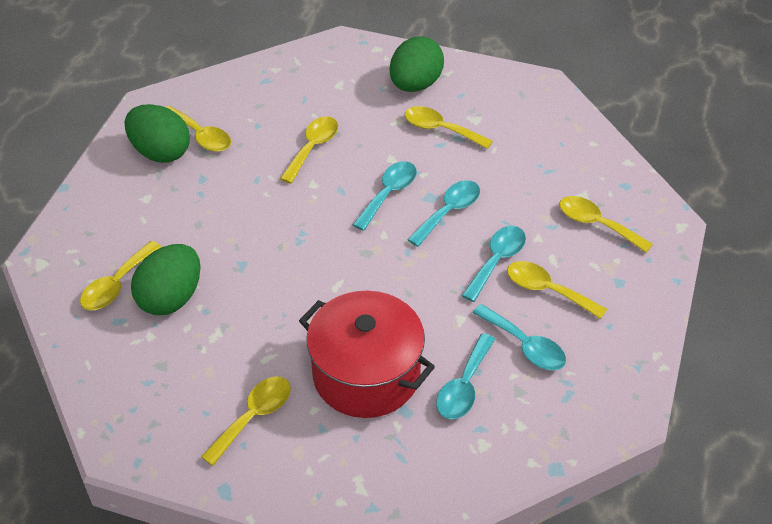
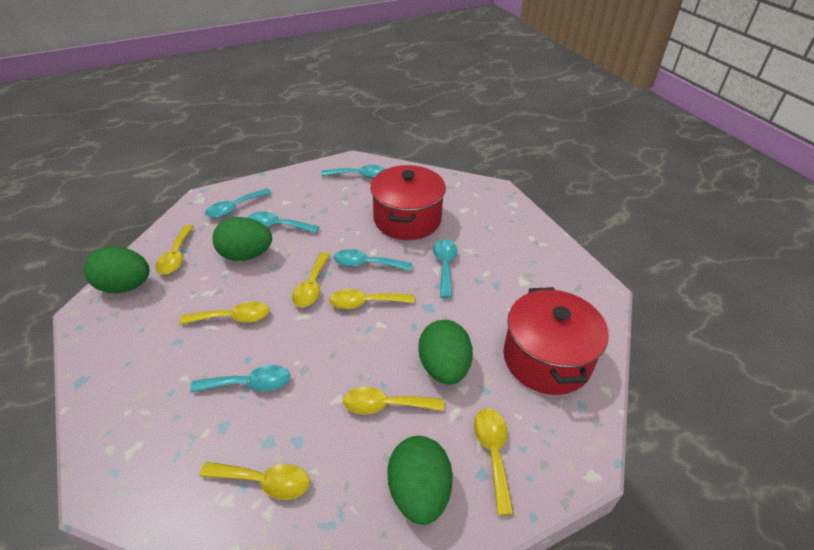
green egg: 3 -> 4
red pot: 1 -> 2
turquoise spoon: 5 -> 6

